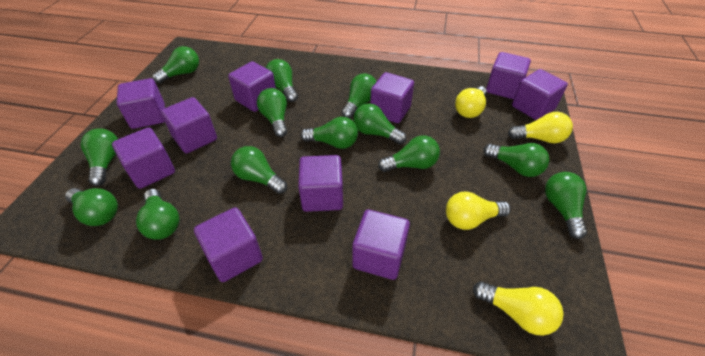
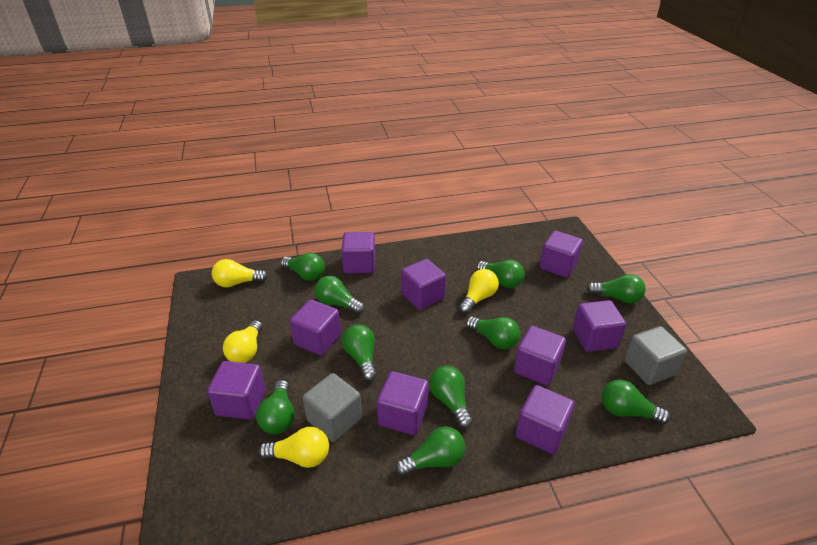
green light bulb: 13 -> 10
grey cube: 0 -> 2
purple cube: 10 -> 9

